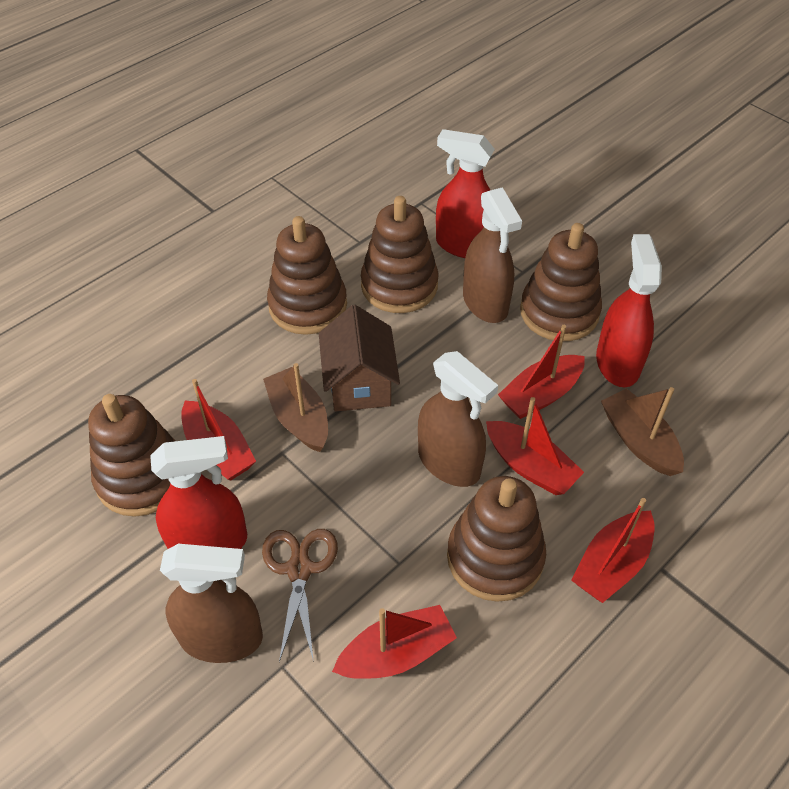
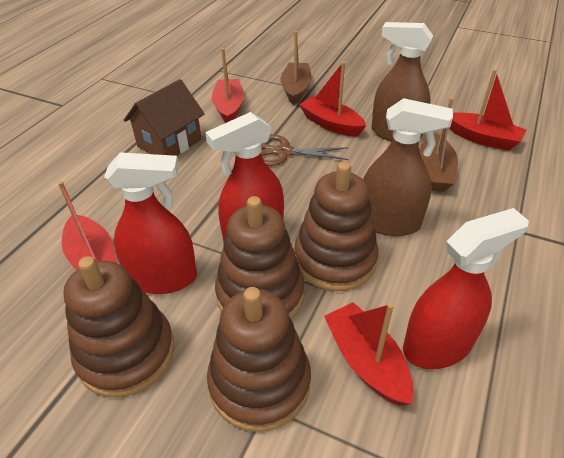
brown spray bottle: 3 -> 2
brown stacking toy: 5 -> 4

